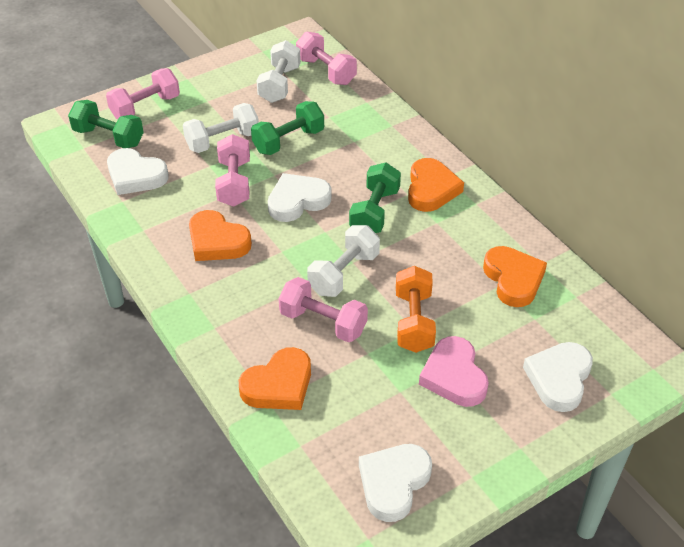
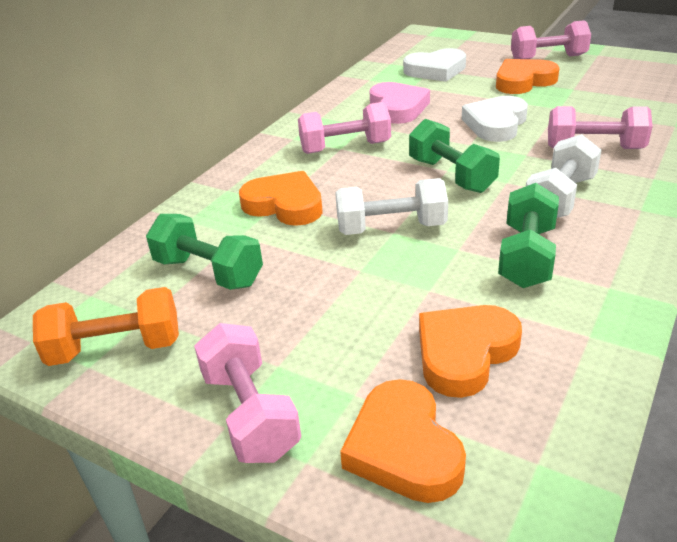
white dumbbell: 3 -> 2
white heart: 4 -> 2

